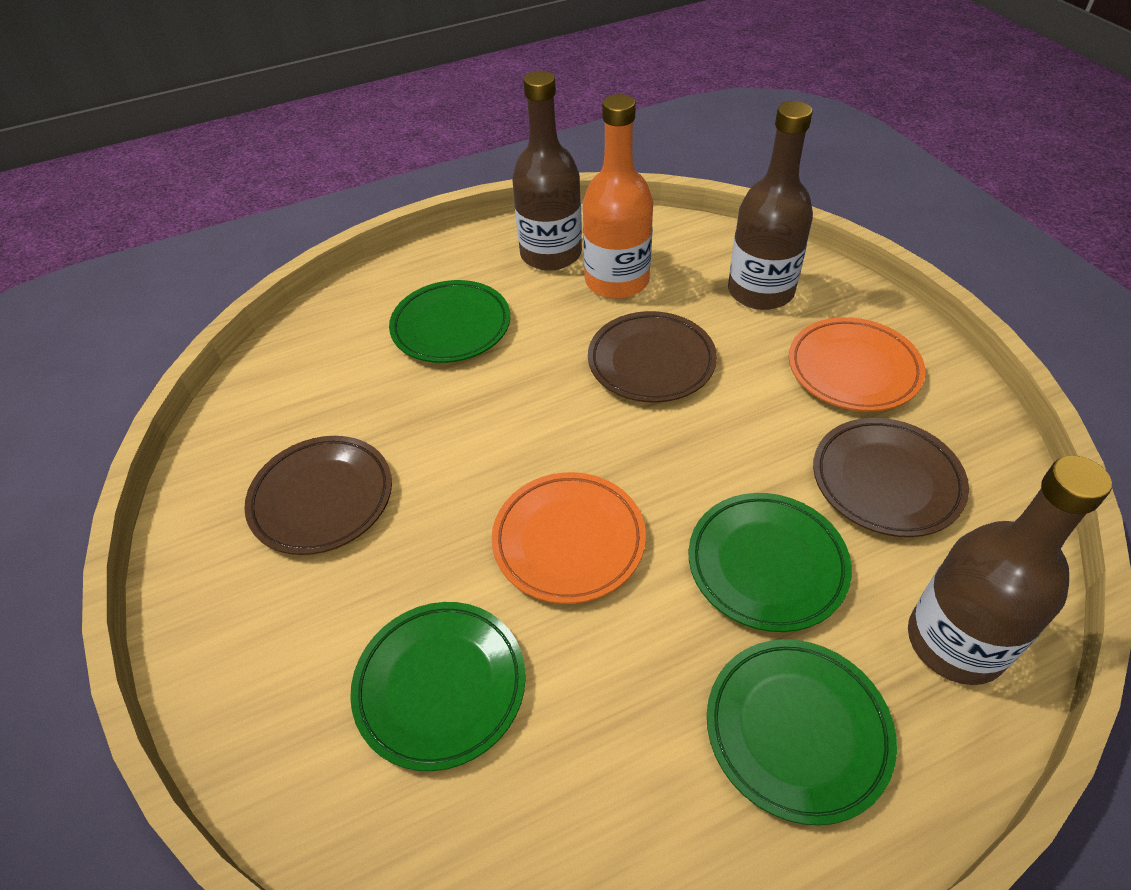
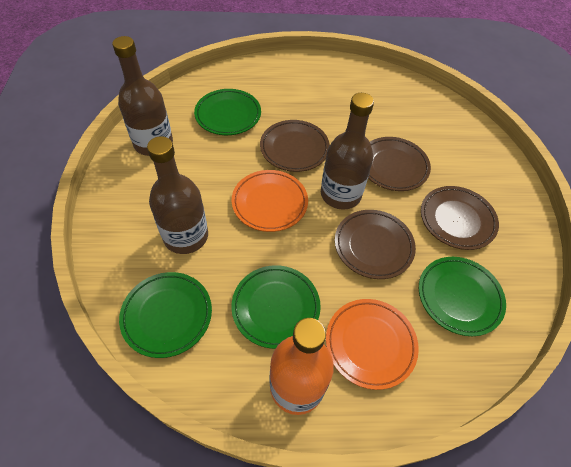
brown plate: 3 -> 4

